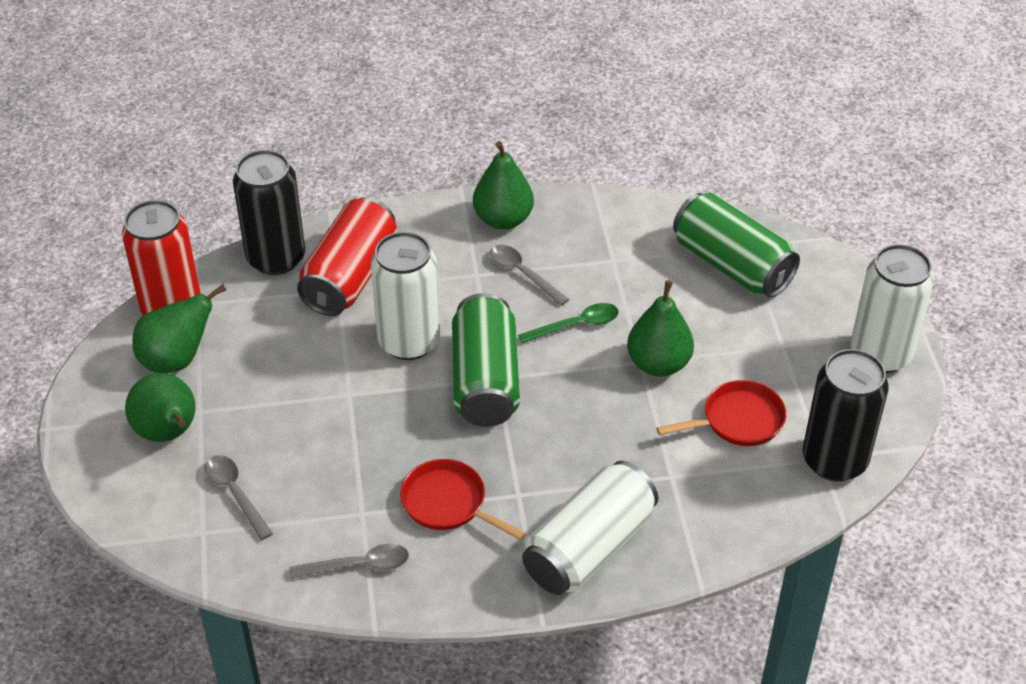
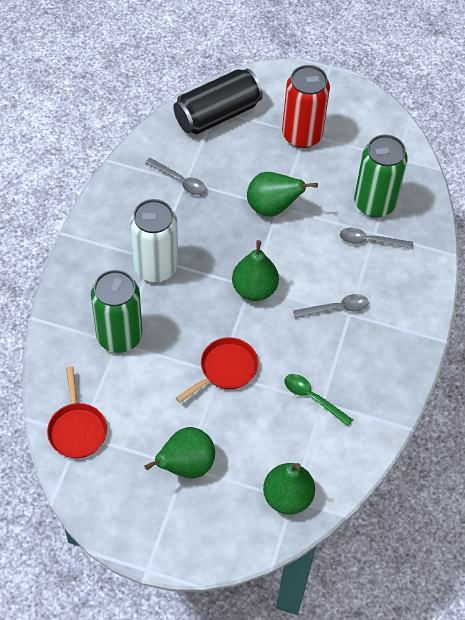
black can: 2 -> 1
red can: 2 -> 1
white can: 3 -> 1

